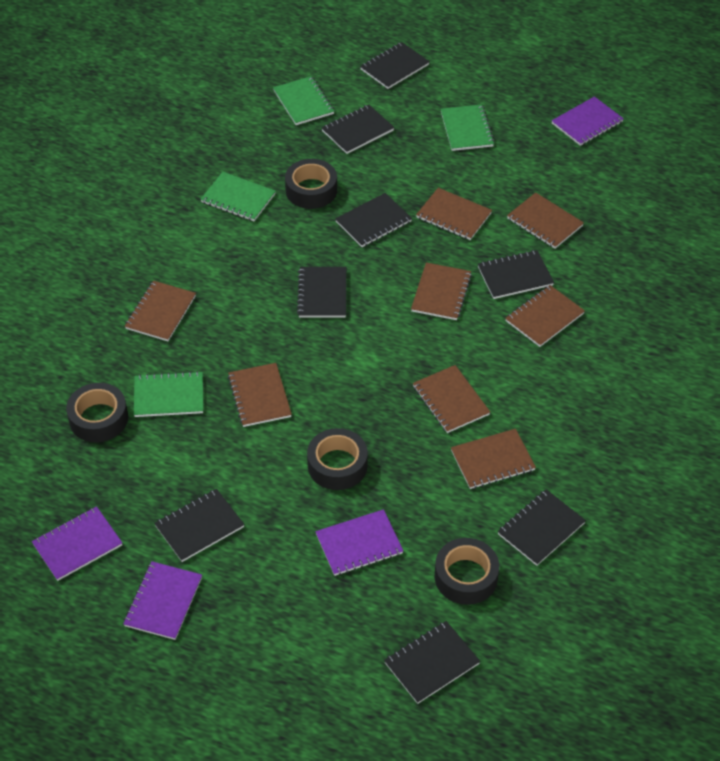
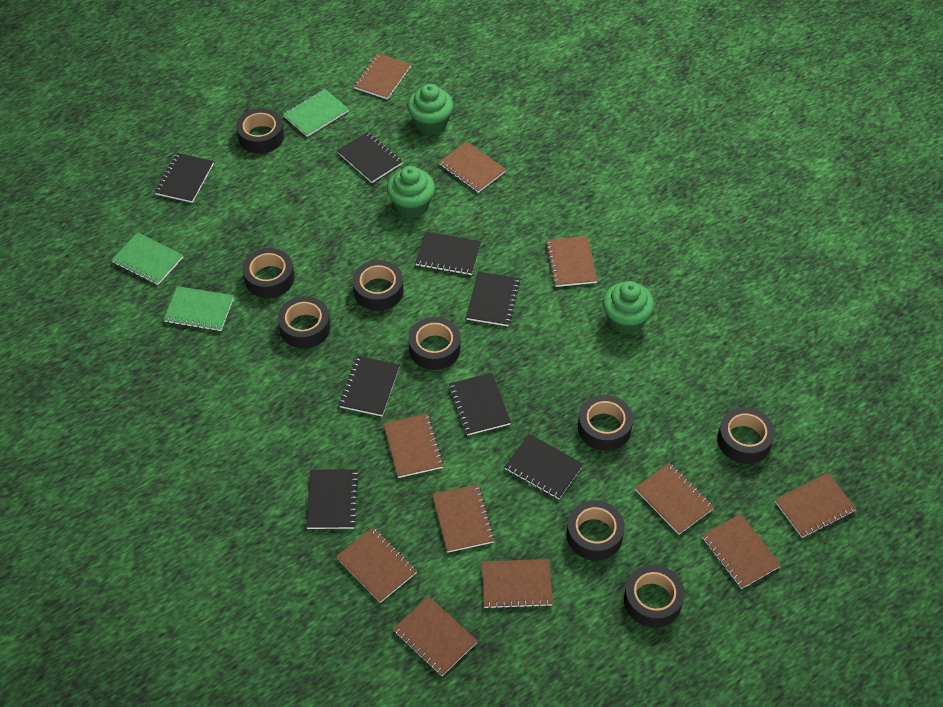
black tape: 4 -> 9
brown notebook: 8 -> 11
green cupcake: 0 -> 3
green notebook: 4 -> 3
purple notebook: 4 -> 0

